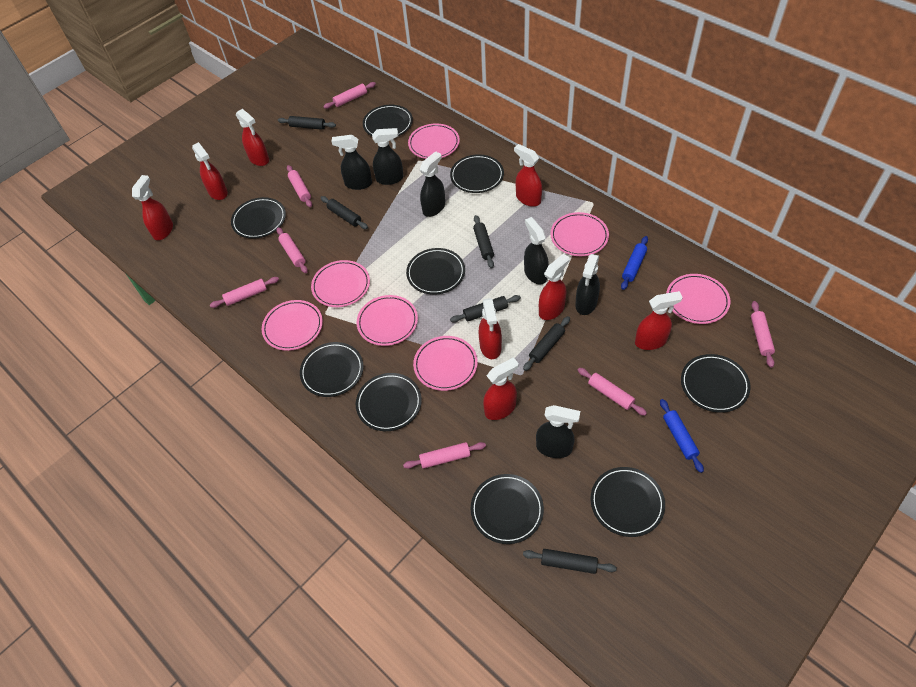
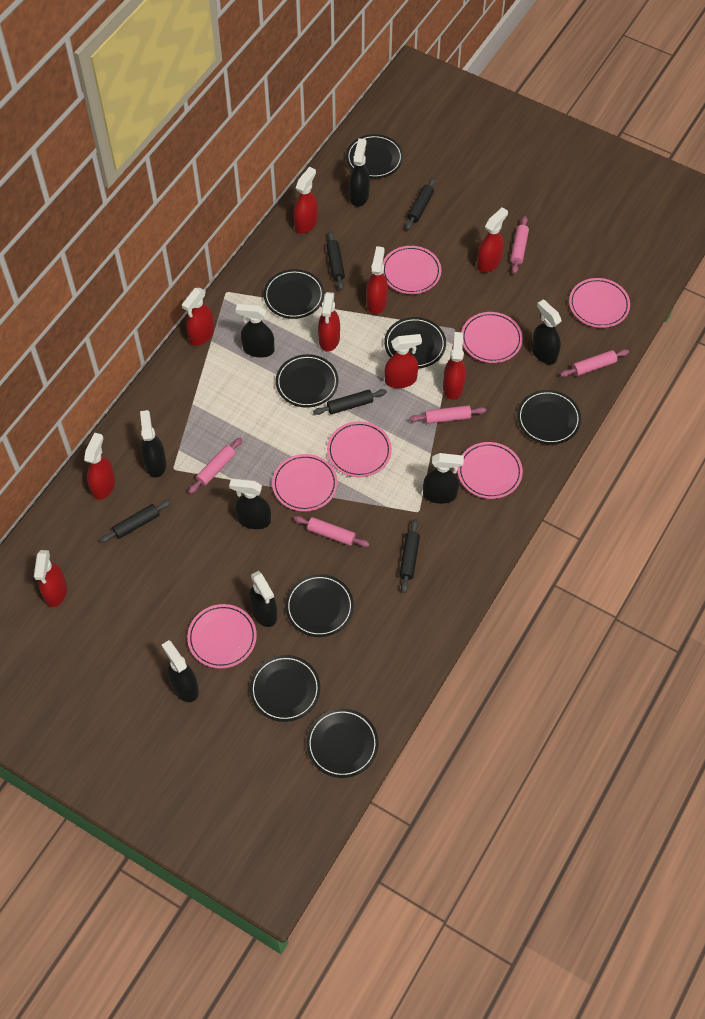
black plate: 9 -> 8
black rolling pin: 6 -> 5
black spray bottle: 6 -> 8
blue rolling pin: 2 -> 0
pink rolling pin: 7 -> 5
red spray bottle: 8 -> 9

